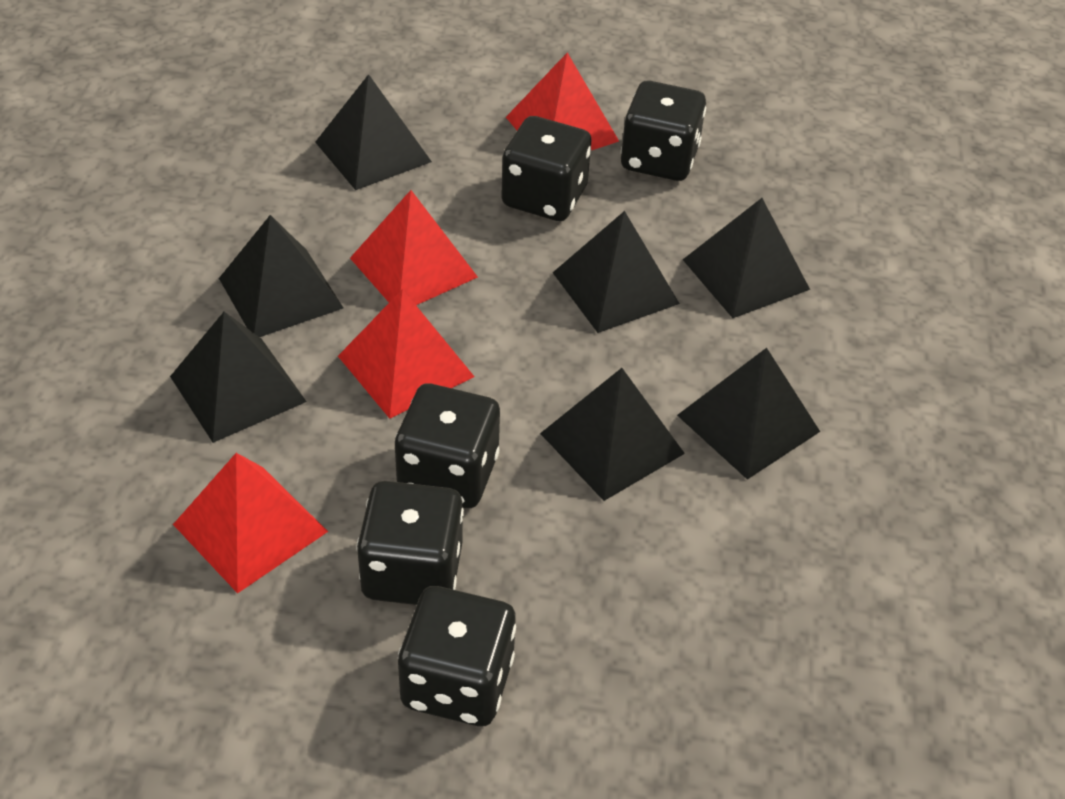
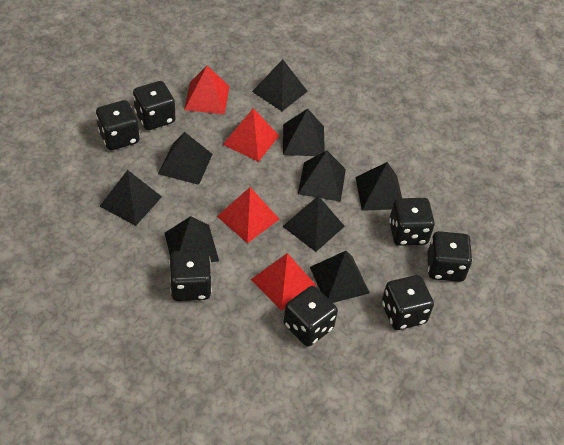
black dice: 5 -> 7
black pyramid: 7 -> 9

